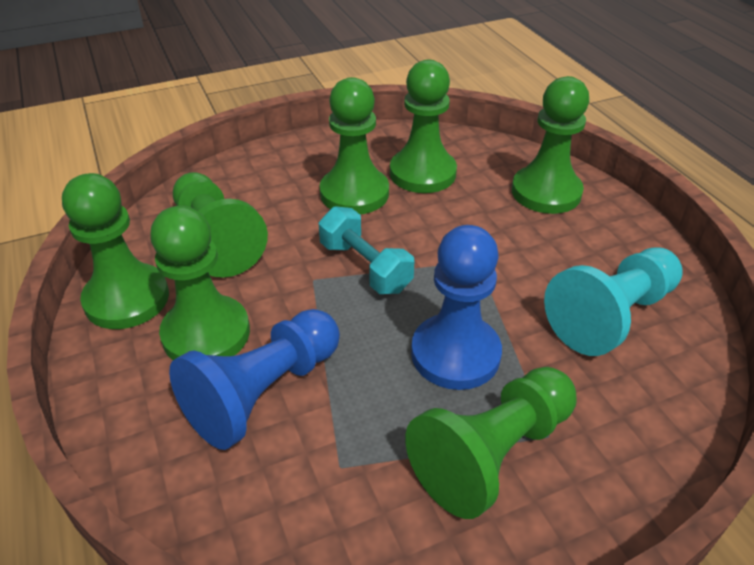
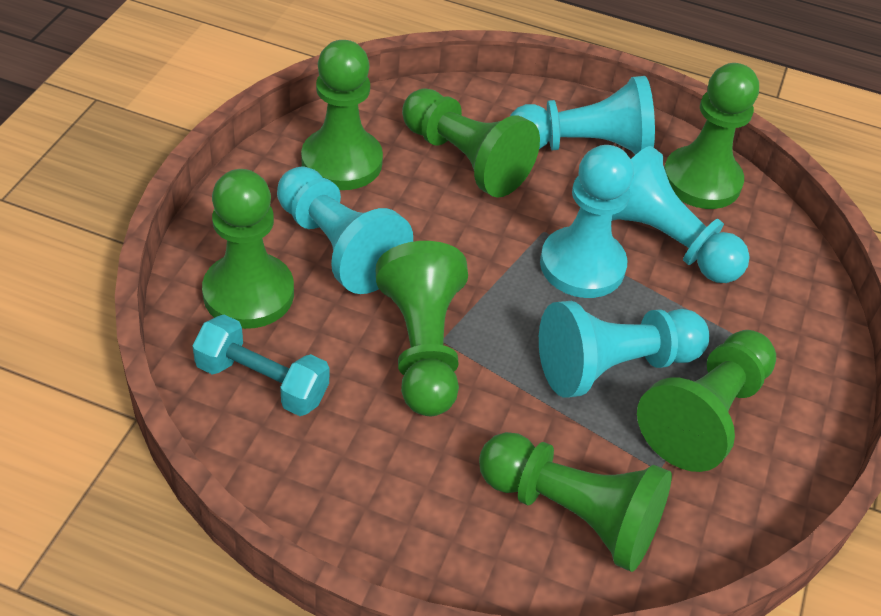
blue pawn: 2 -> 0
turquoise pawn: 1 -> 5

